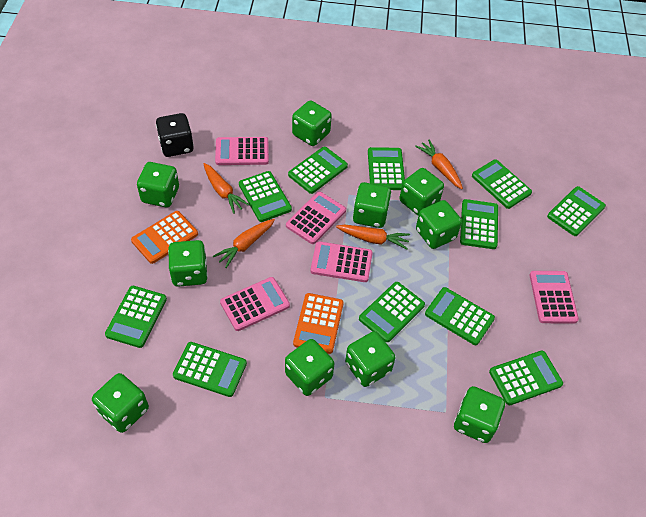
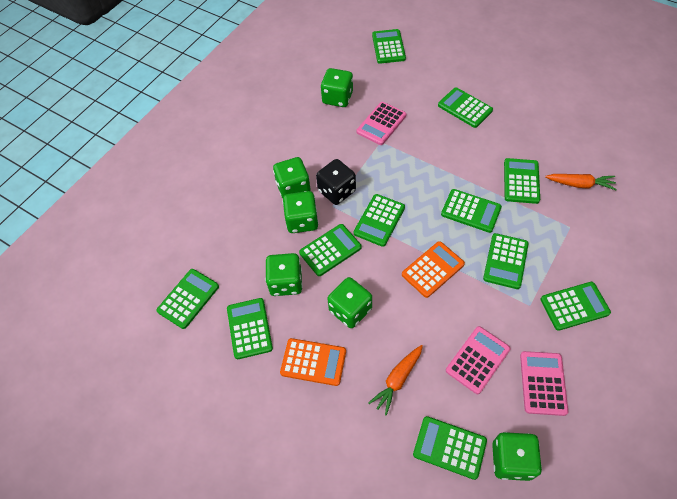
green dice: 10 -> 6
orange carrot: 4 -> 2
pink calculator: 5 -> 3

